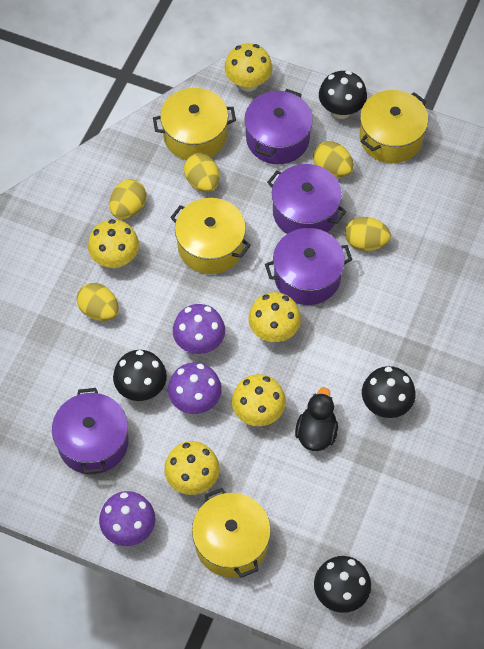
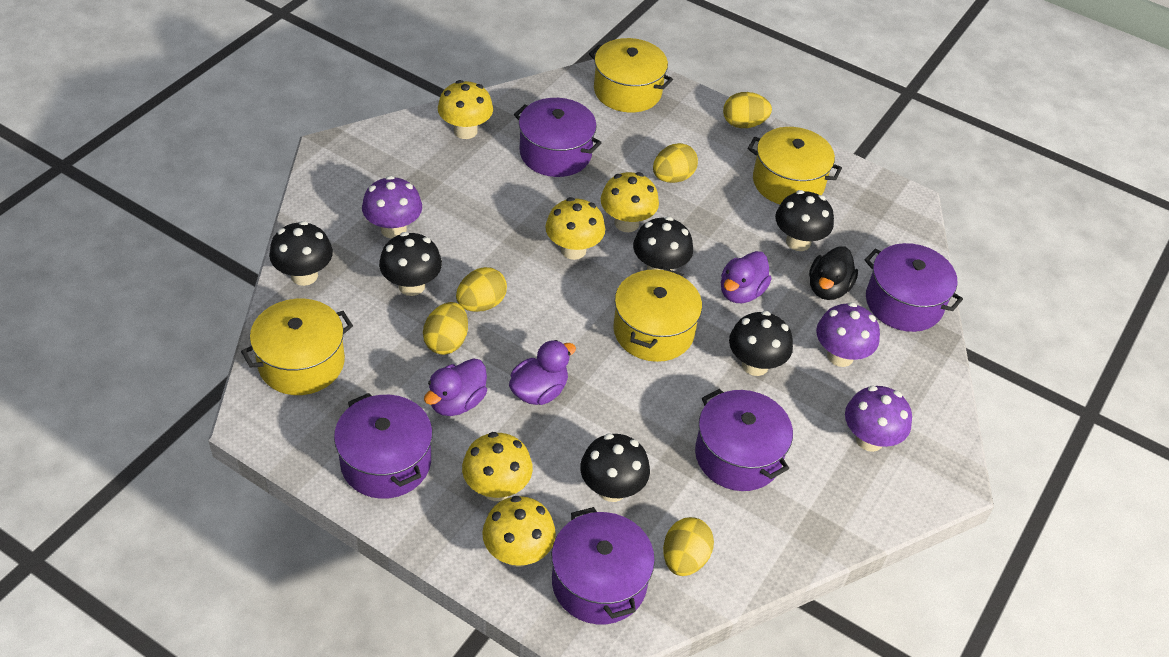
black mushroom: 4 -> 6
purple duck: 0 -> 3
purple pot: 4 -> 5

